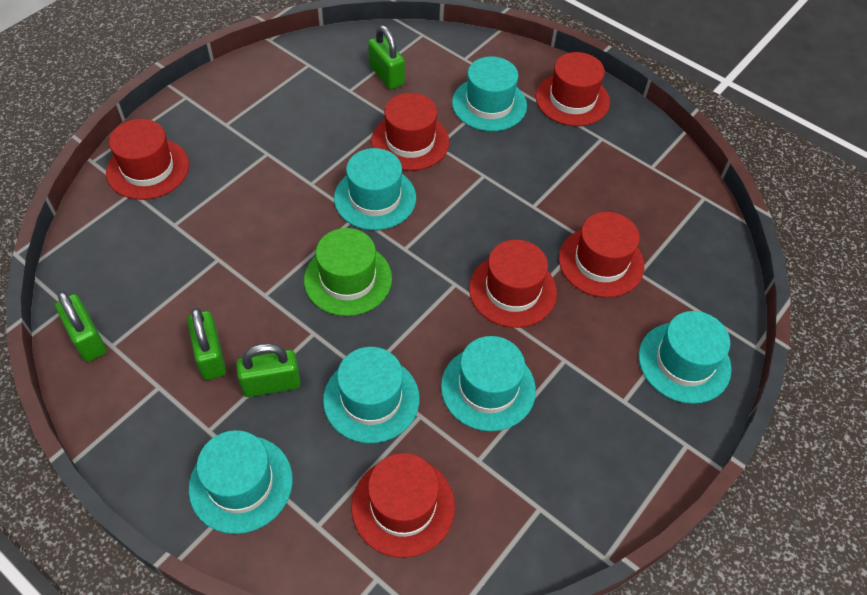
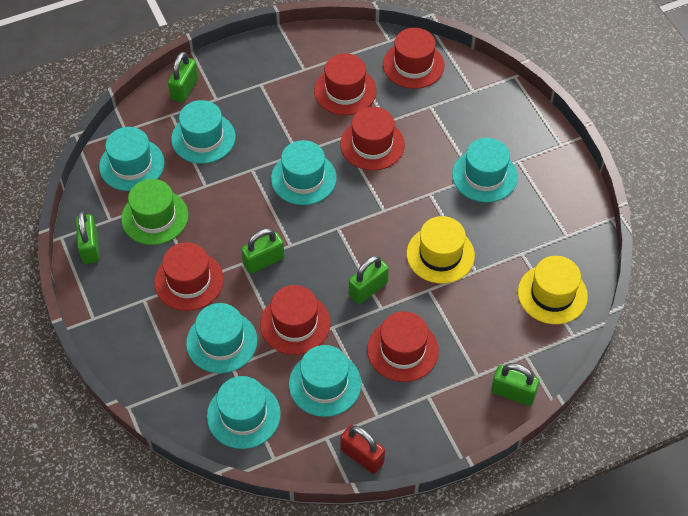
green padlock: 4 -> 5
red padlock: 0 -> 1
turquoise hat: 6 -> 7
yellow hat: 0 -> 2

